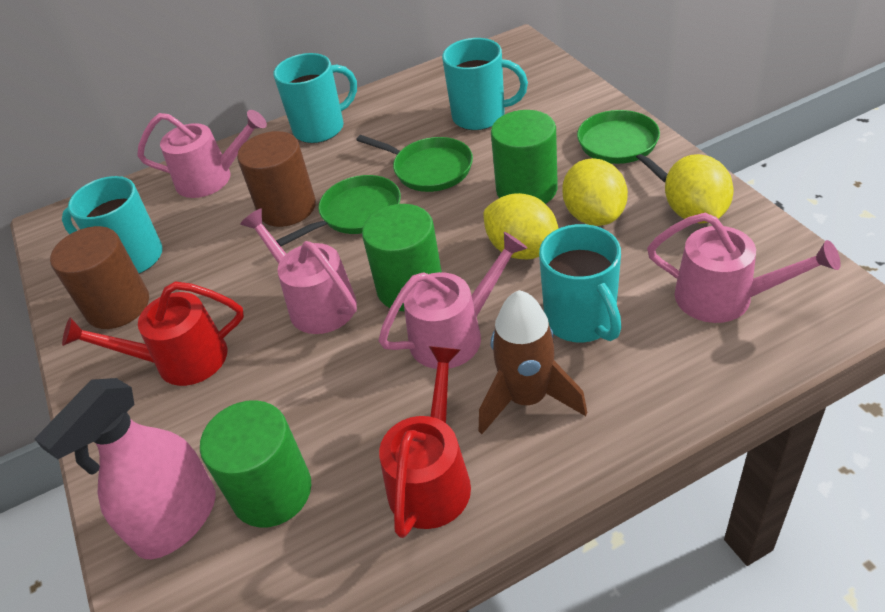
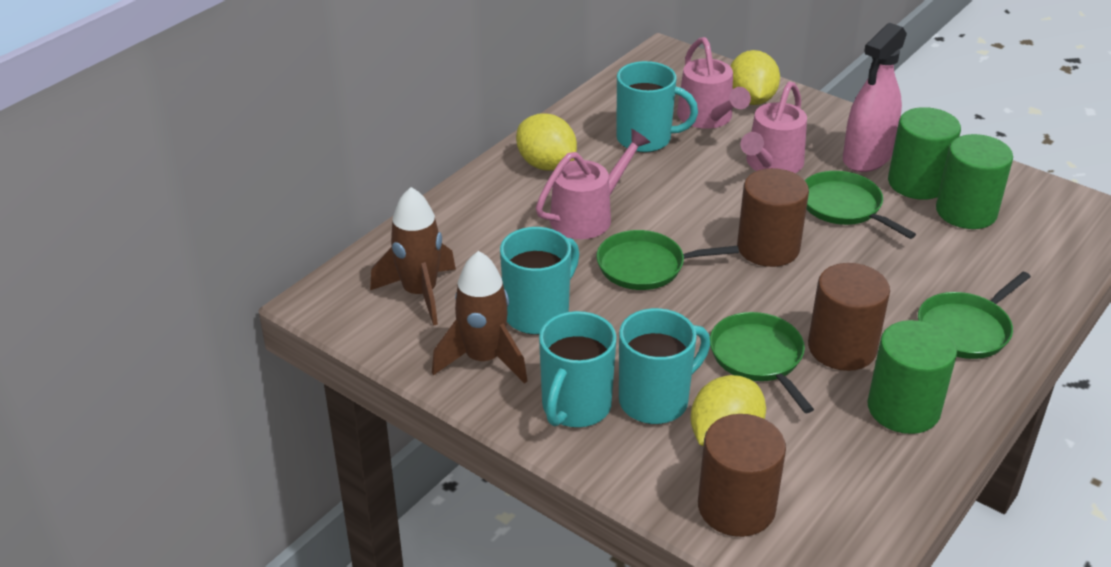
brown cylinder: 2 -> 3
brown rocket: 1 -> 2
green pan: 3 -> 4
pink watering can: 4 -> 3
red watering can: 2 -> 0

